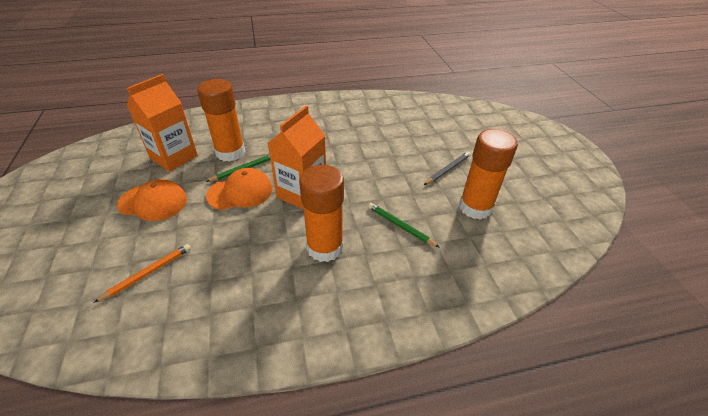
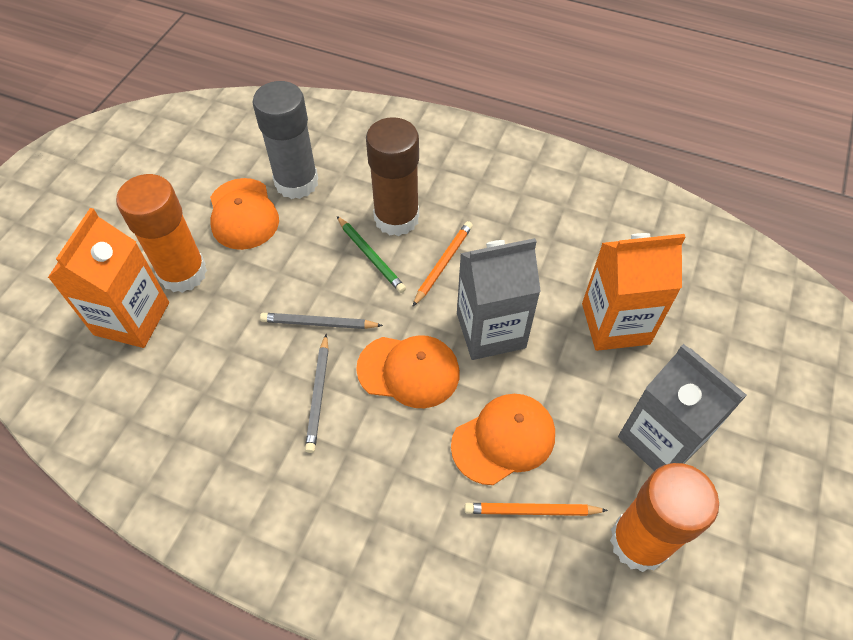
brown glue stick: 0 -> 1
green pencil: 2 -> 1
grey carton: 0 -> 2
grey glue stick: 0 -> 1
grey pencil: 1 -> 2
orange cap: 2 -> 3
orange glue stick: 3 -> 2
orange pencil: 1 -> 2

